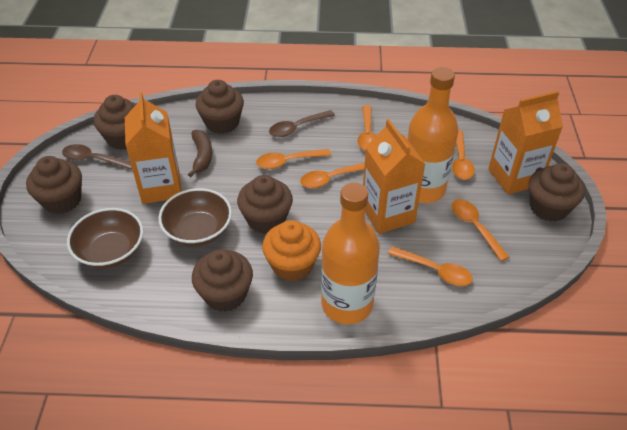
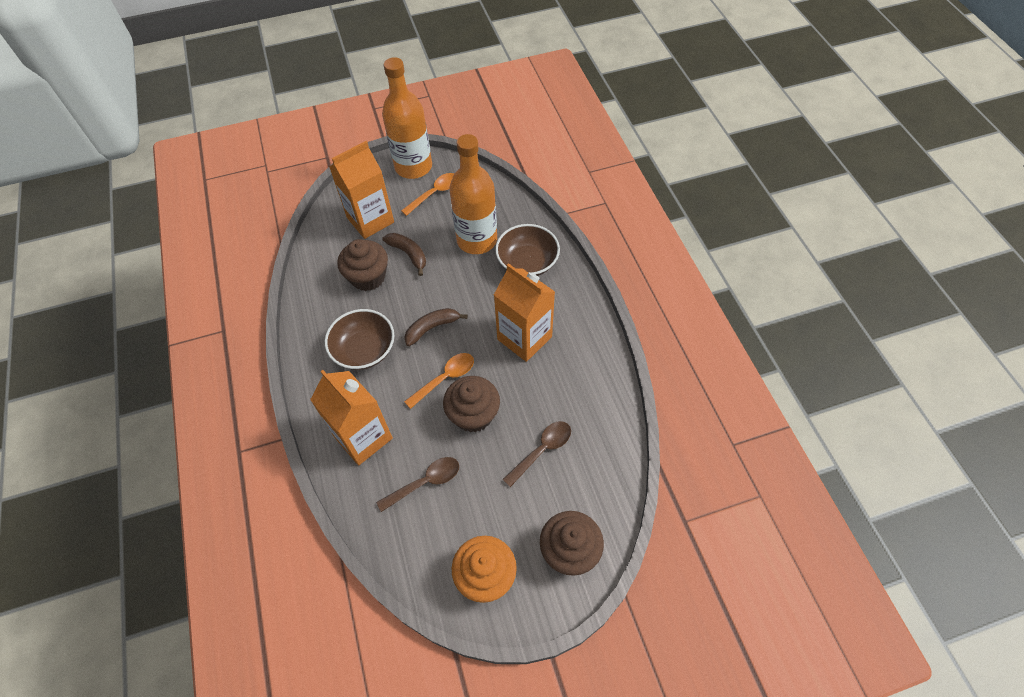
brown banana: 1 -> 2
brown cupcake: 6 -> 3
orange spoon: 6 -> 2

